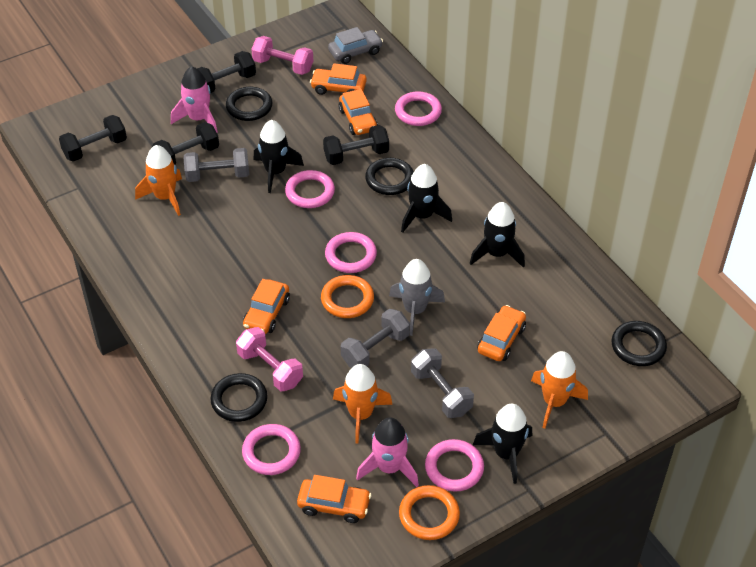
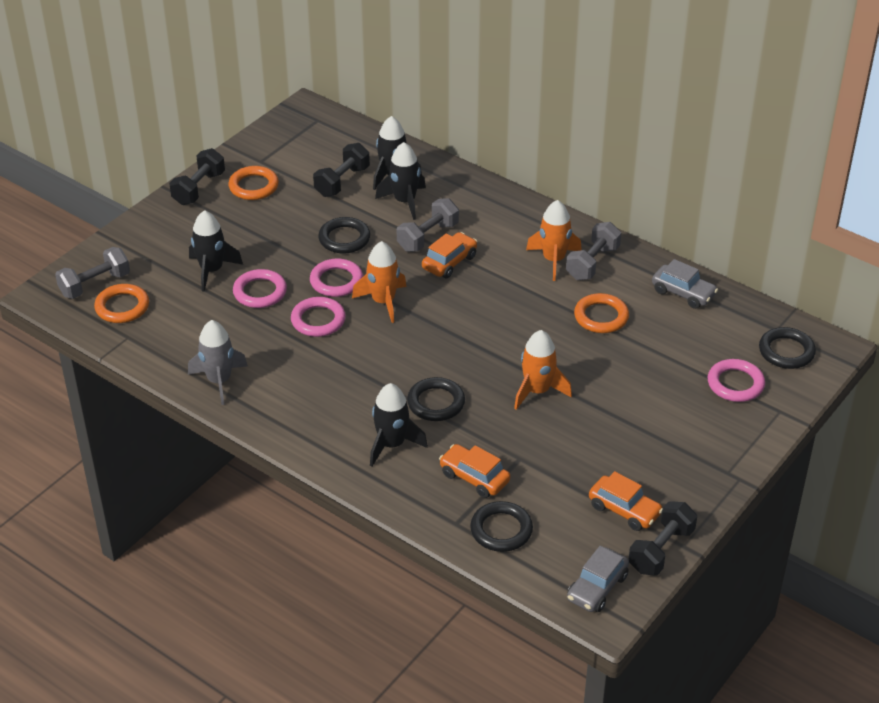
black dumbbell: 4 -> 3
grey car: 1 -> 2
orange car: 5 -> 3
orange ring: 2 -> 3
pink dumbbell: 2 -> 0
pink ring: 5 -> 4
pink rocket: 2 -> 0

